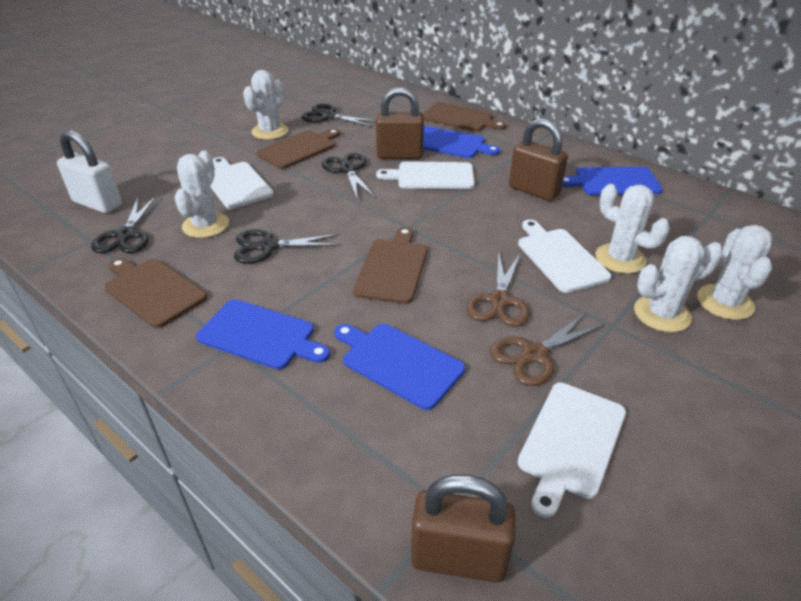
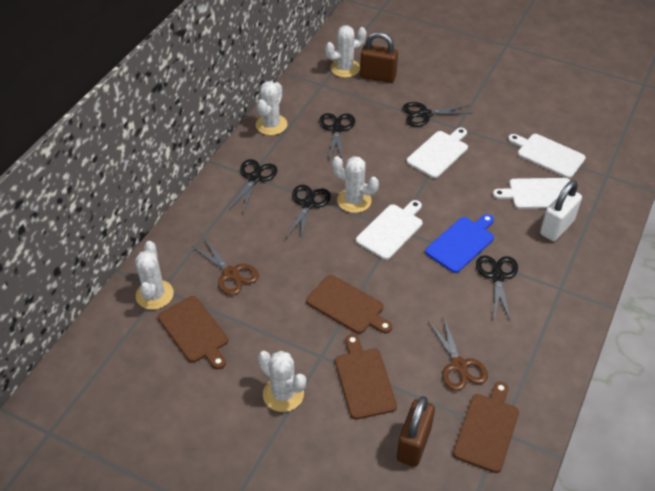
black scissors: 4 -> 5
blue cutting board: 4 -> 1
brown padlock: 3 -> 2

